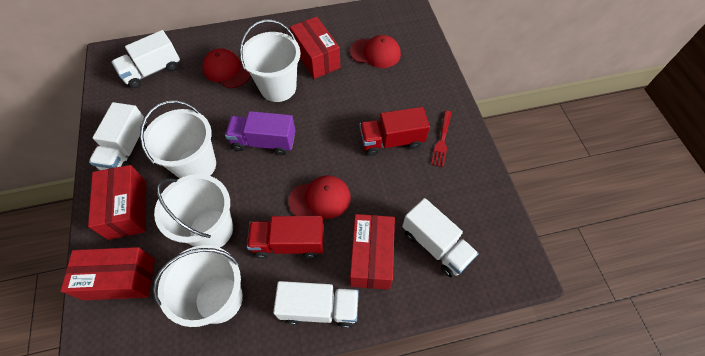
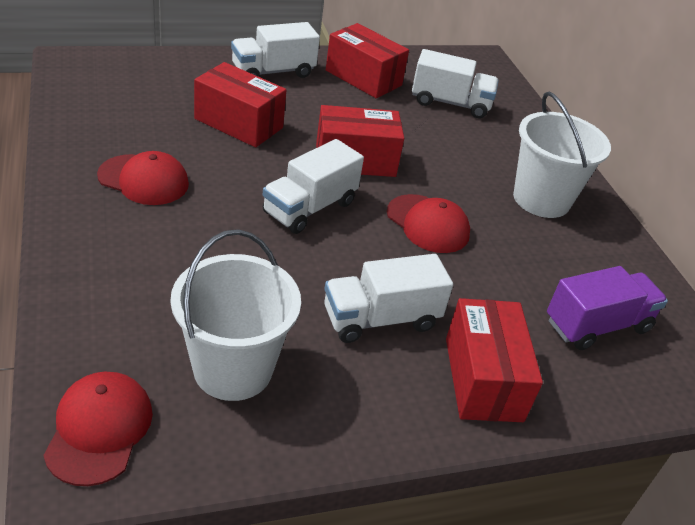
red fork: 1 -> 0
red truck: 2 -> 0
white bucket: 4 -> 2

